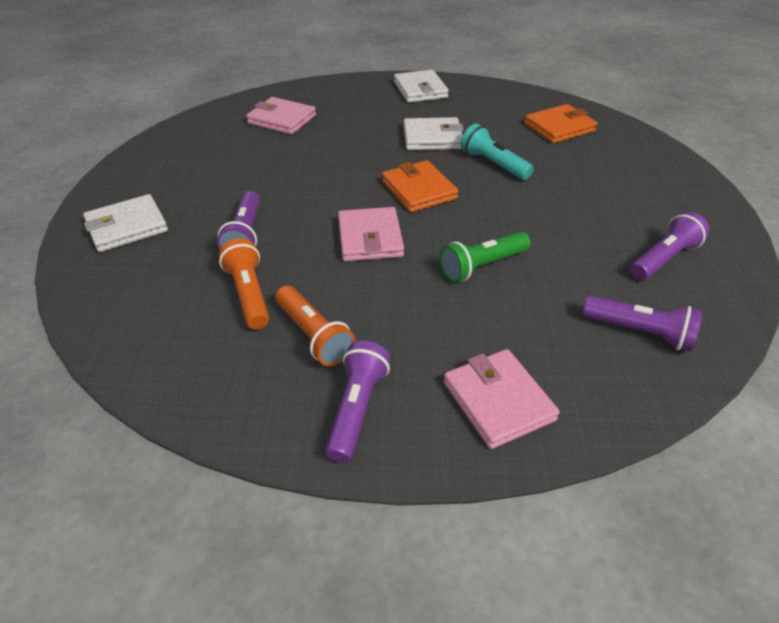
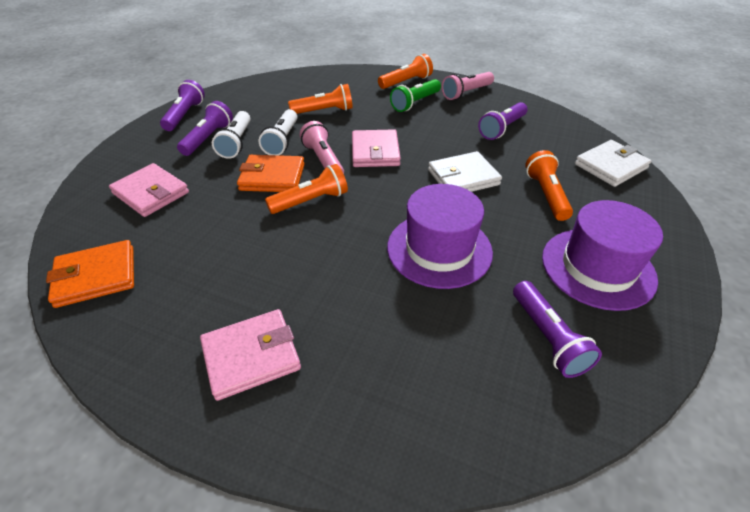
orange flashlight: 2 -> 4
pink flashlight: 0 -> 2
purple hat: 0 -> 2
turquoise flashlight: 1 -> 0
white flashlight: 0 -> 2
white wallet: 3 -> 2

